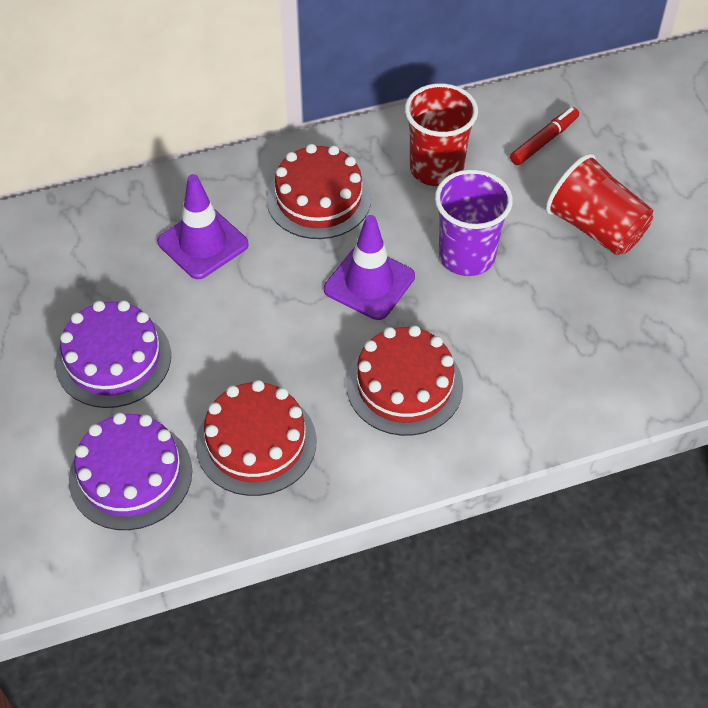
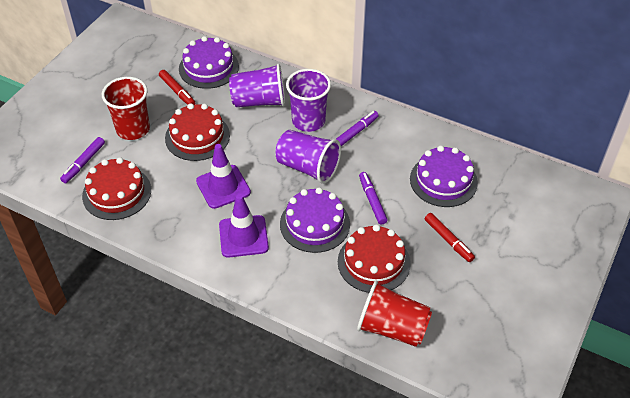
purple cake: 2 -> 3
purple cup: 1 -> 3
purple marker: 0 -> 3
red marker: 1 -> 2

